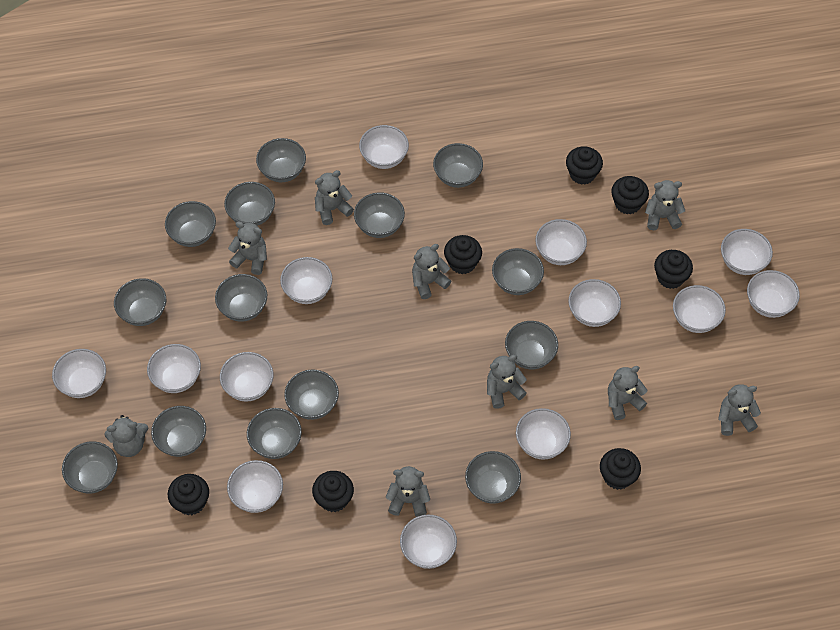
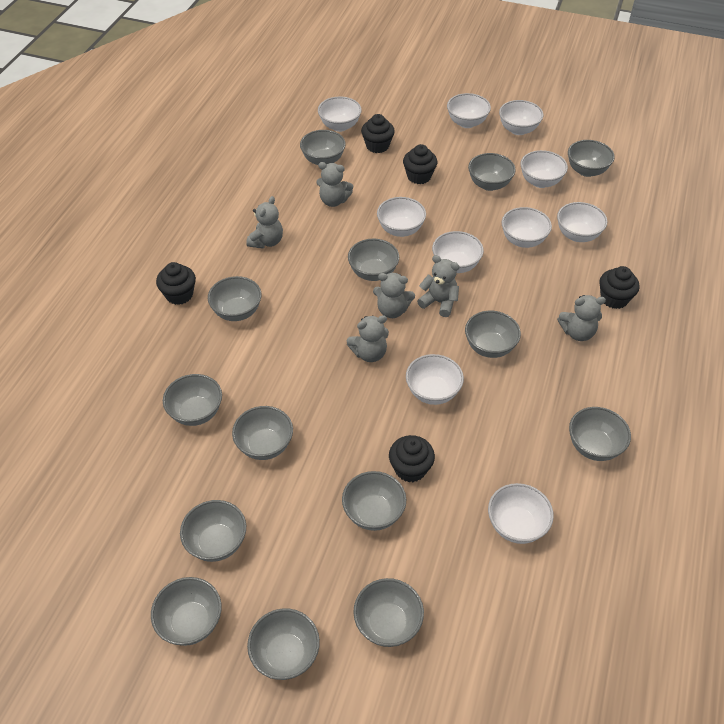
black cupcake: 7 -> 5
grey teddy bear: 9 -> 6
white bowl: 13 -> 10

